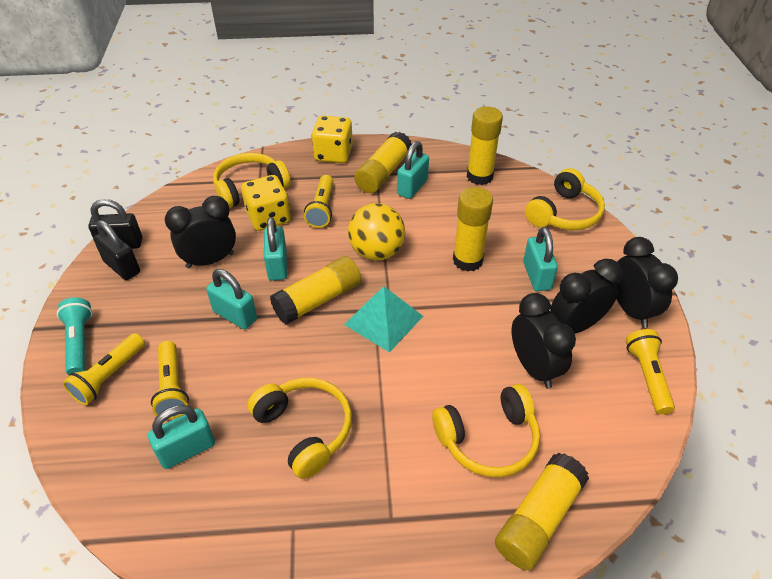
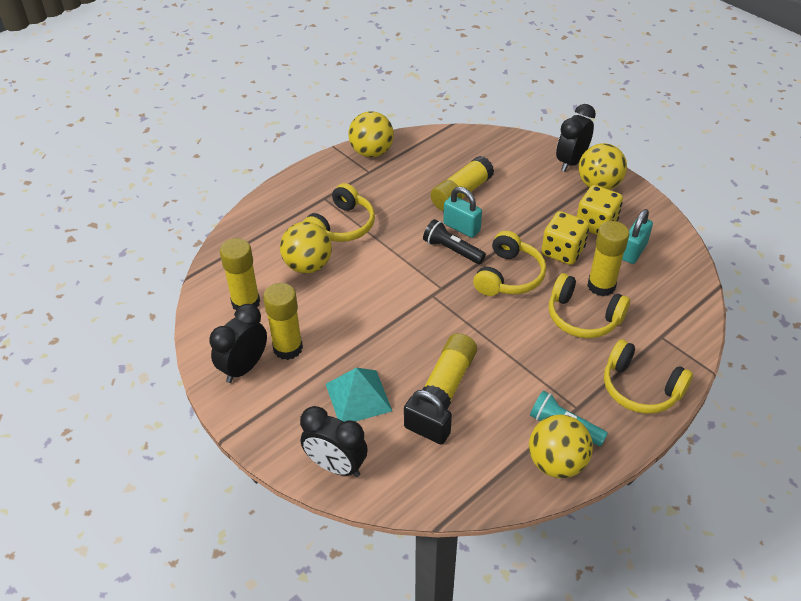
black clock: 4 -> 3
black flashlight: 0 -> 1
black padlock: 2 -> 1
turquoise padlock: 5 -> 2
yellow ball: 1 -> 4
yellow flashlight: 4 -> 0

